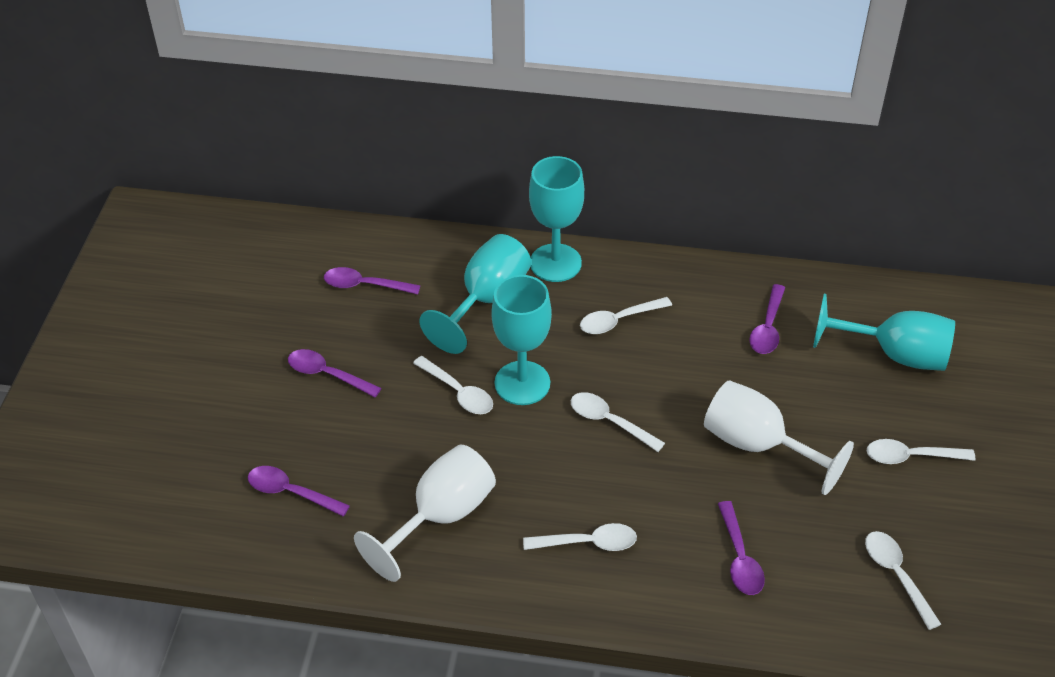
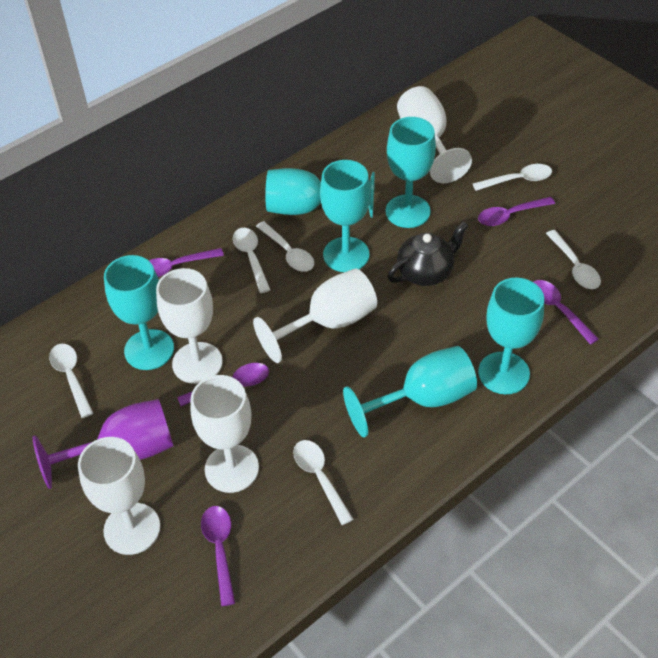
black teapot: 0 -> 1
purple goblet: 0 -> 1
turquoise goblet: 4 -> 6
white goblet: 2 -> 5

